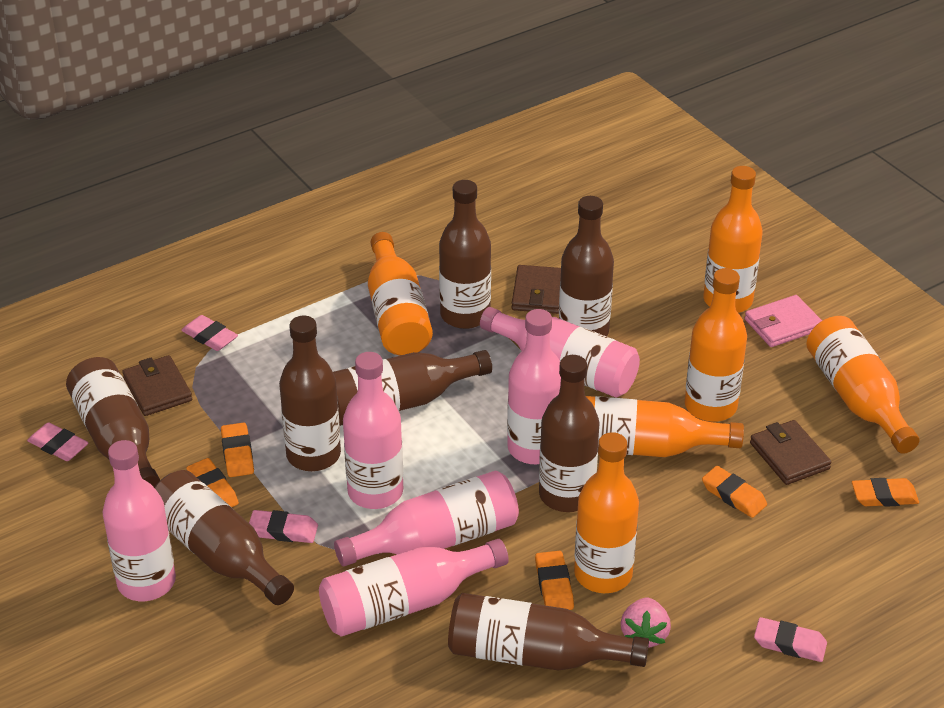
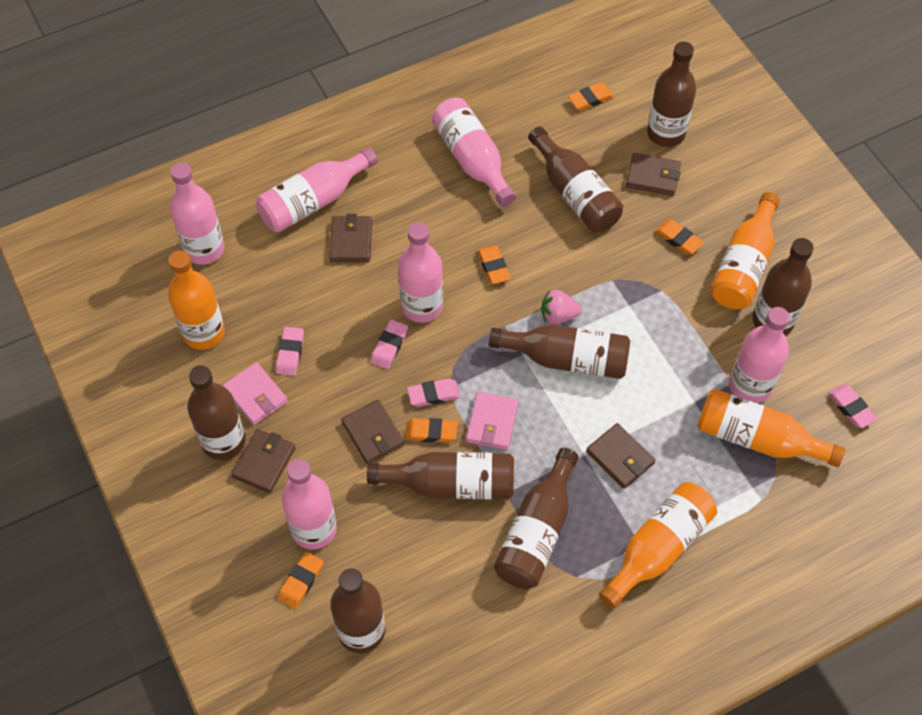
brown wallet: 3 -> 5
orange bottle: 6 -> 4
pink wallet: 1 -> 2

